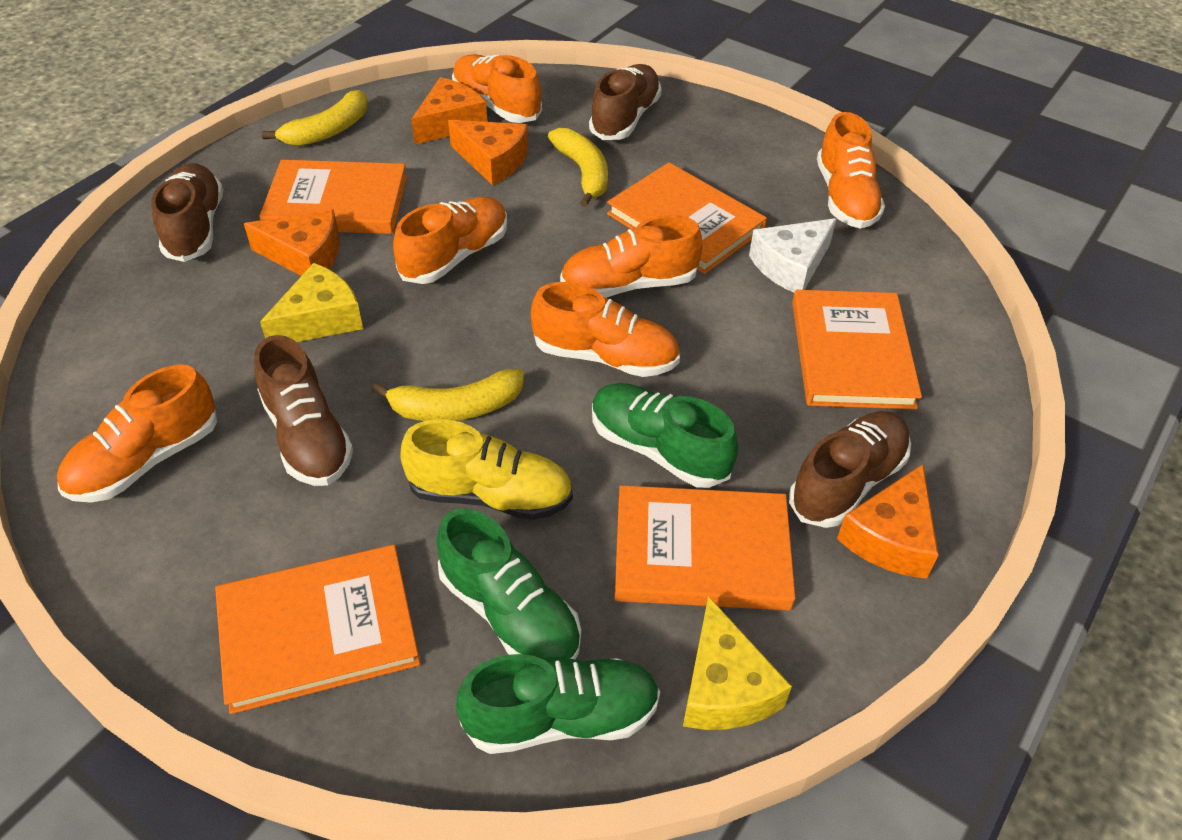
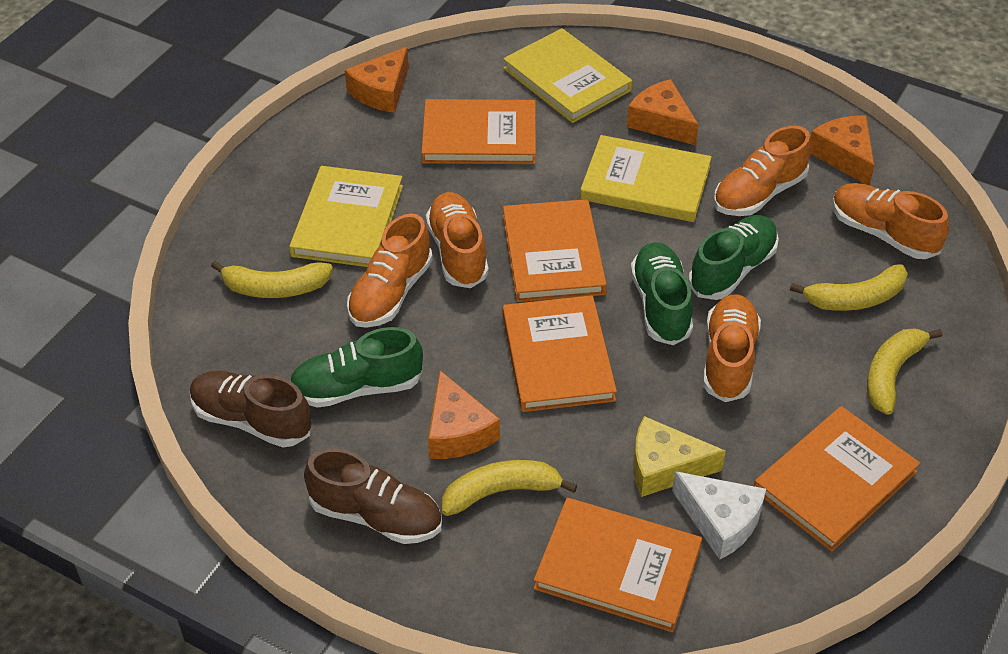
brown shoe: 4 -> 2
orange shoe: 6 -> 5
yellow banana: 3 -> 4
yellow book: 0 -> 3
yellow cheese: 2 -> 1
yellow shoe: 1 -> 0

